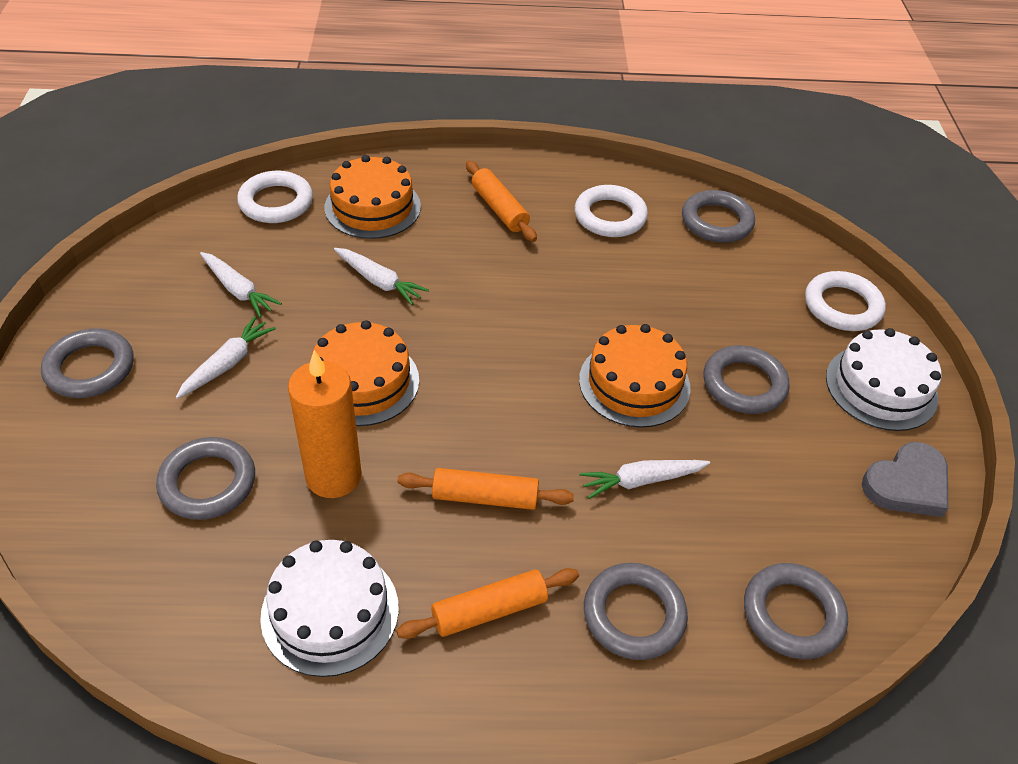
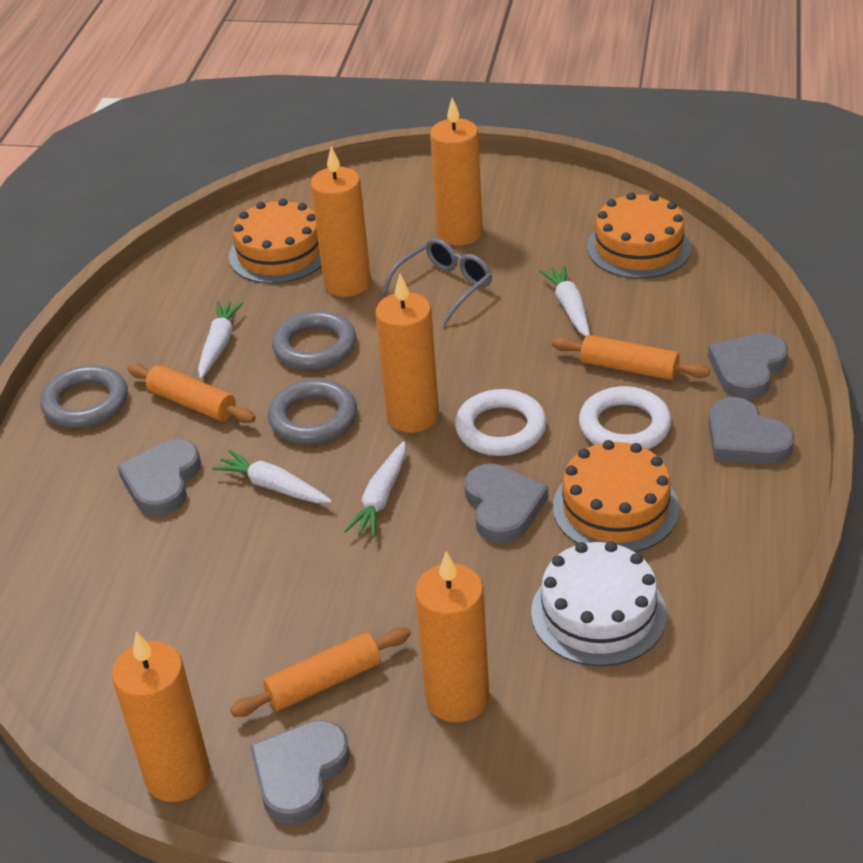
grey glasses: 0 -> 1
grey heart: 1 -> 5
grey ring: 6 -> 3
orange candle: 1 -> 5
white cake: 2 -> 1
white ring: 3 -> 2

